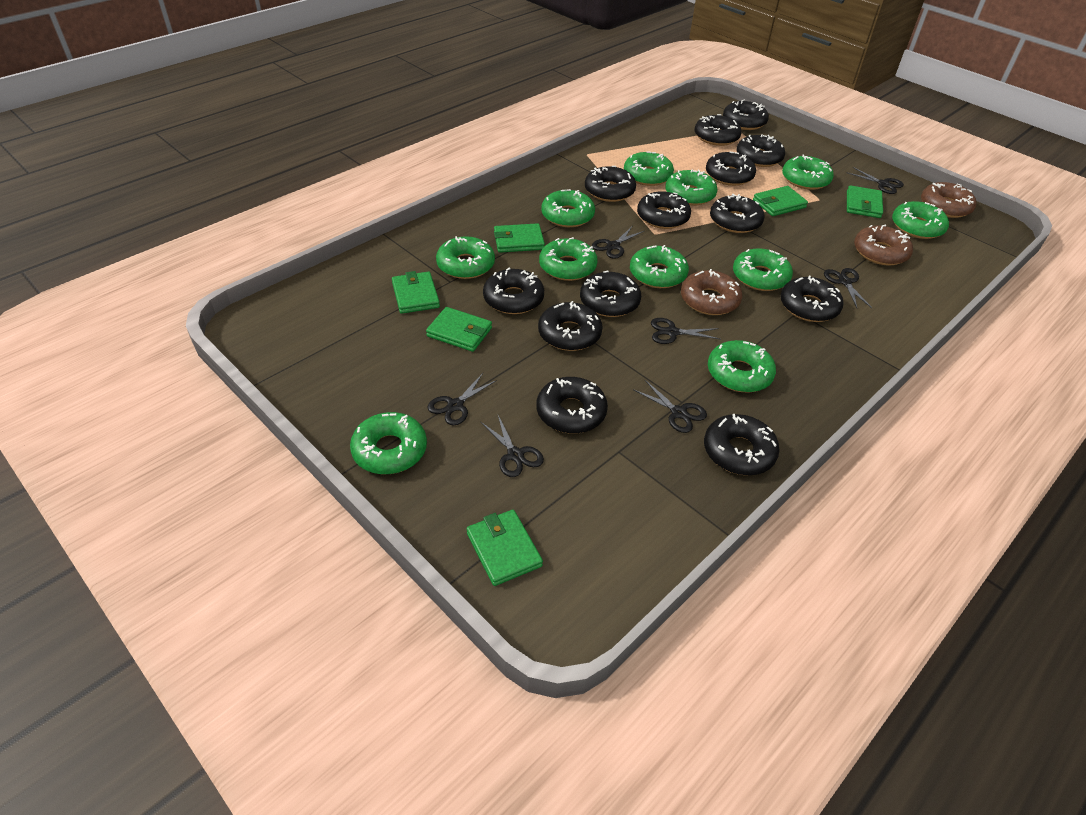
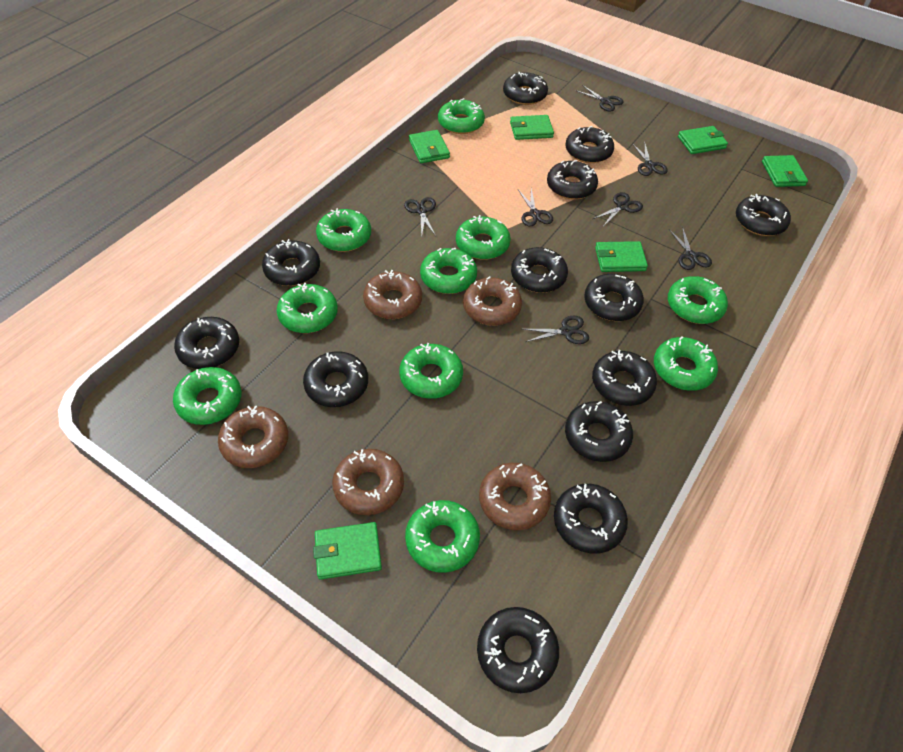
brown donut: 3 -> 5
green donut: 11 -> 10

